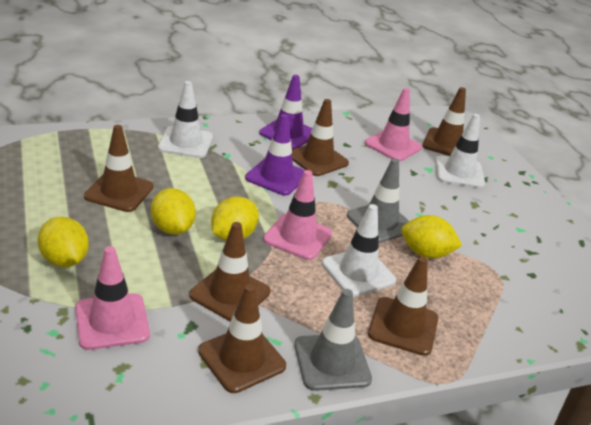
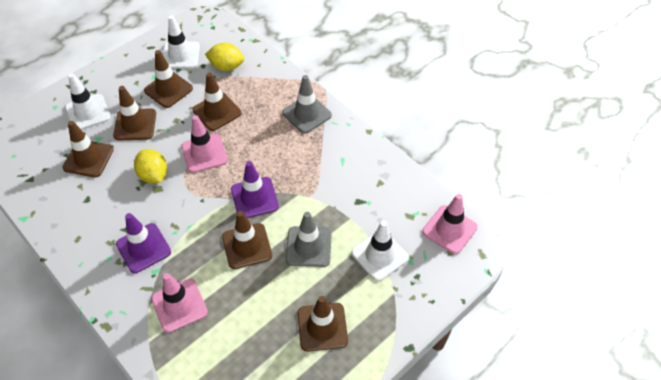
yellow lemon: 4 -> 2

